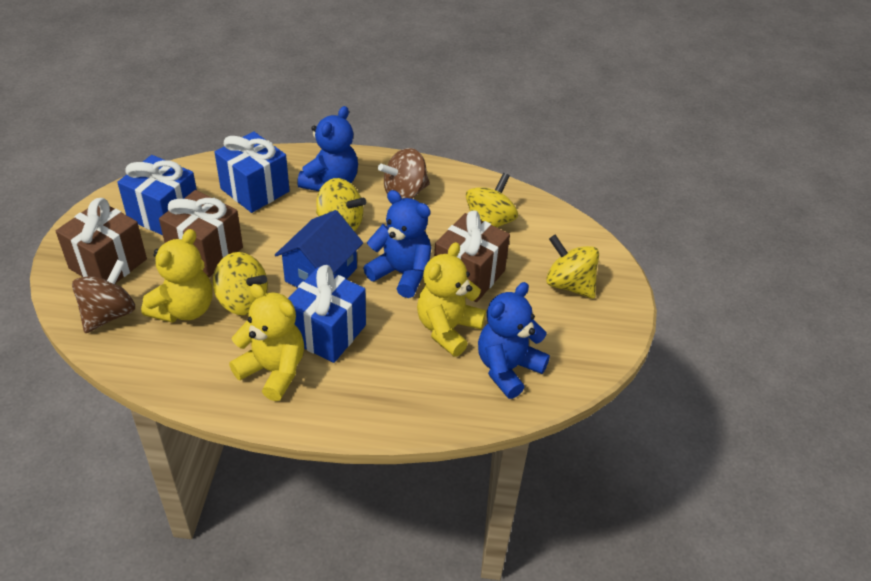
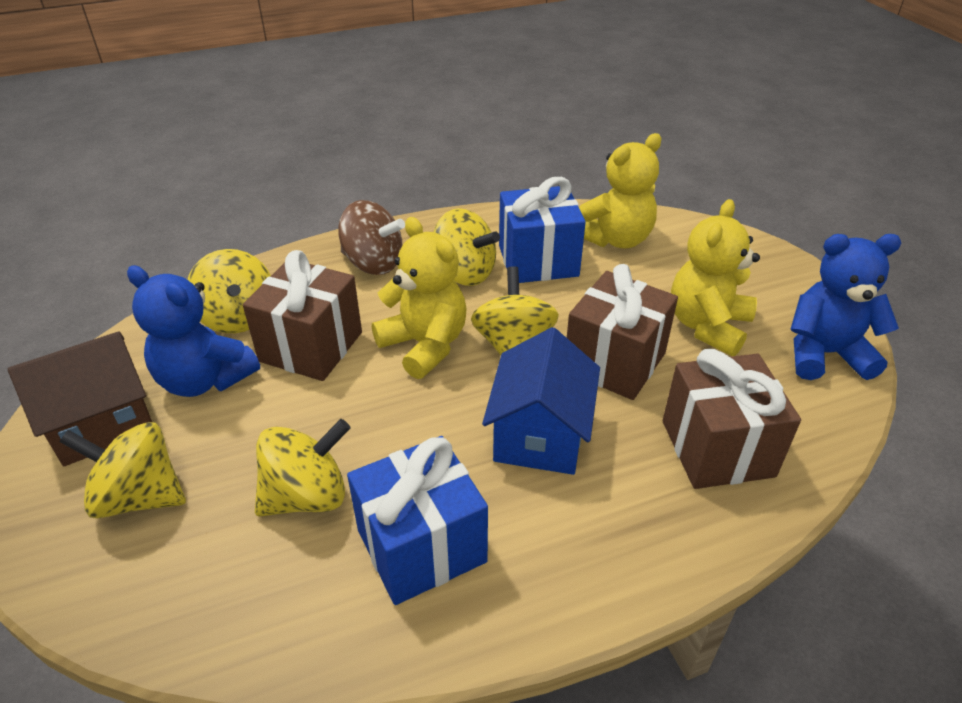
blue gift: 3 -> 2
blue teddy bear: 3 -> 2
brown house: 0 -> 1
brown spinning top: 2 -> 1
yellow spinning top: 4 -> 5

